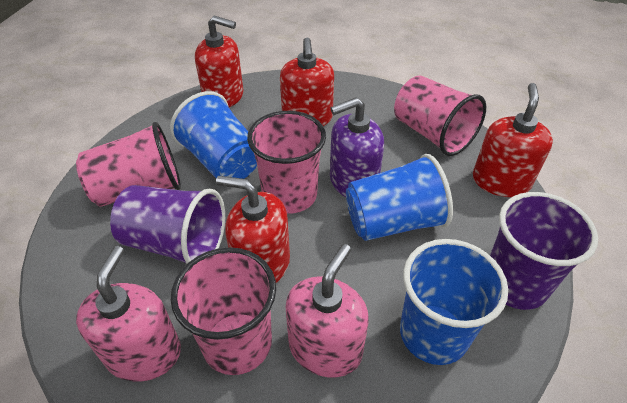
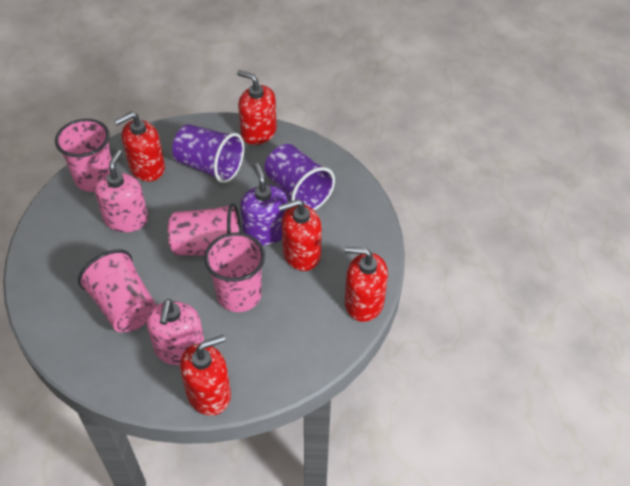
blue cup: 3 -> 0
red soap dispenser: 4 -> 5

